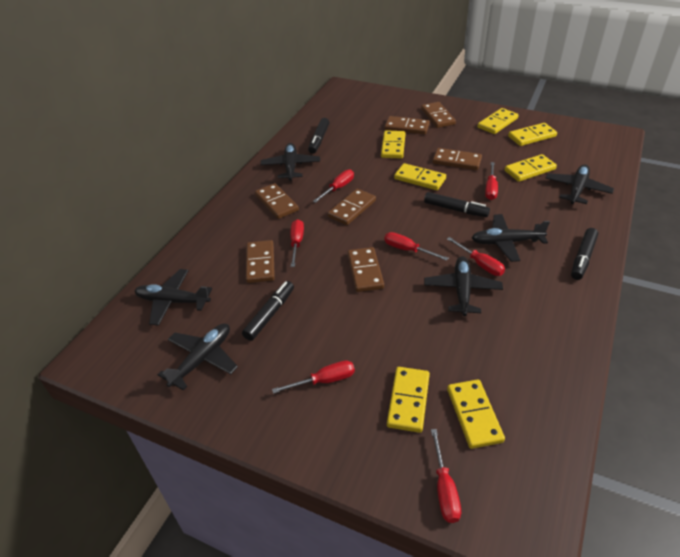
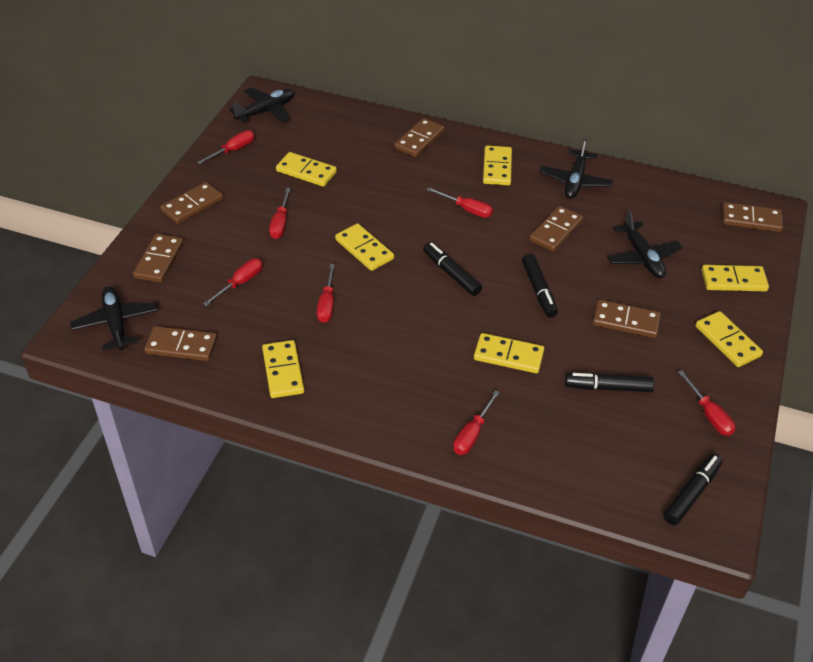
black plane: 6 -> 4

